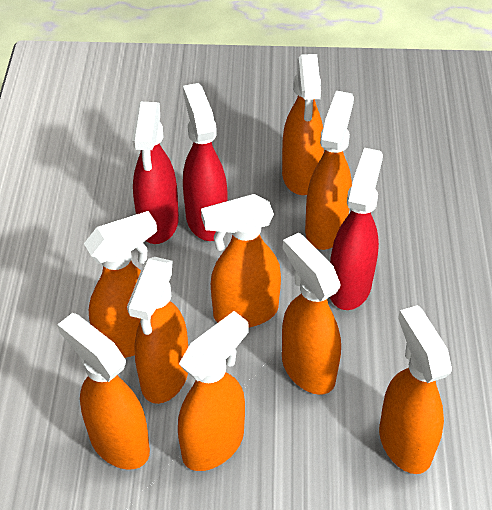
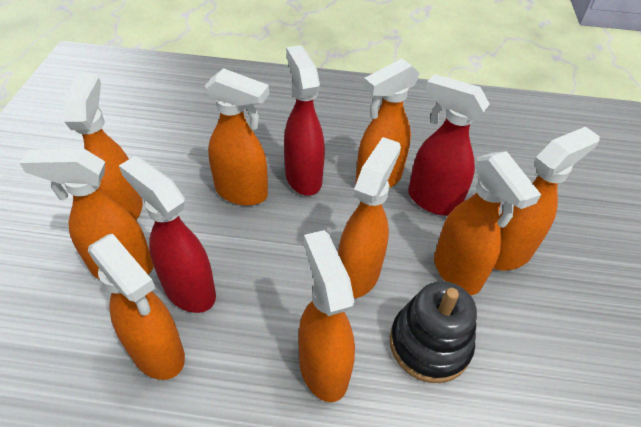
black stacking toy: 0 -> 1

